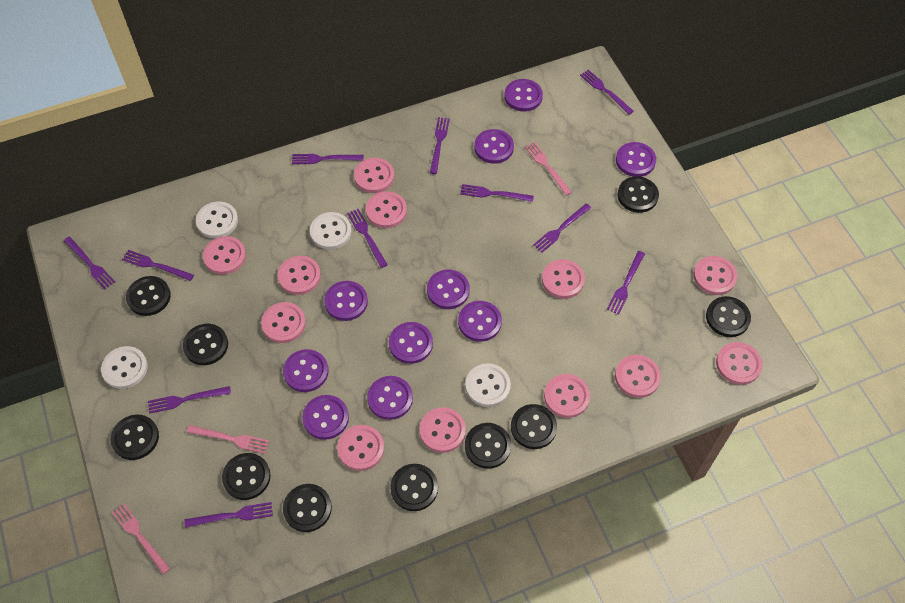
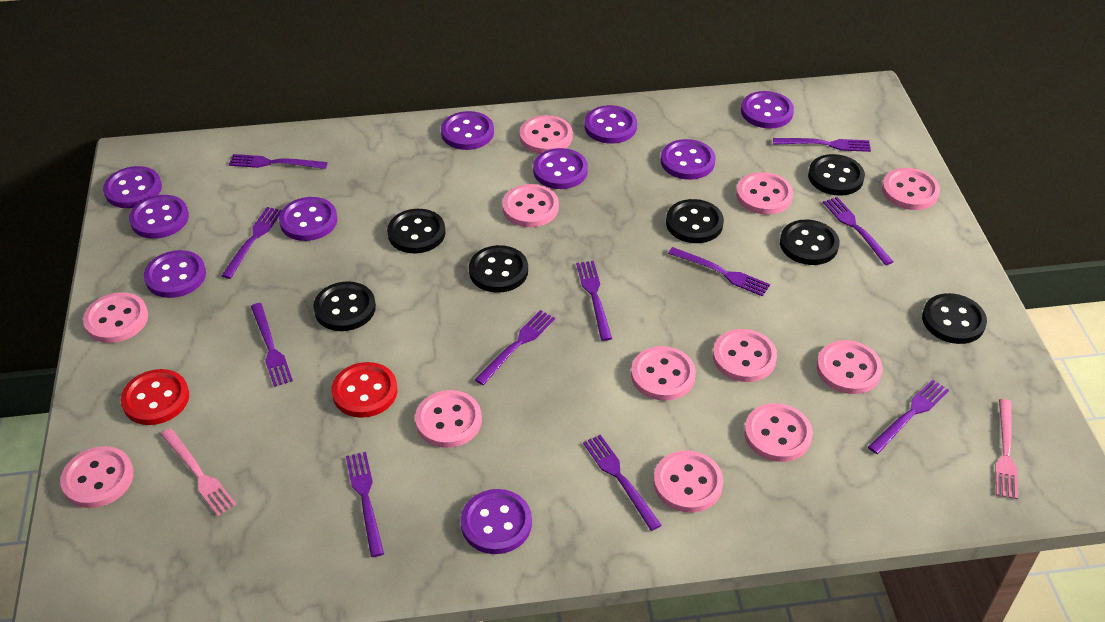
black button: 10 -> 7
pink fork: 3 -> 2
red button: 0 -> 2
white button: 4 -> 0

